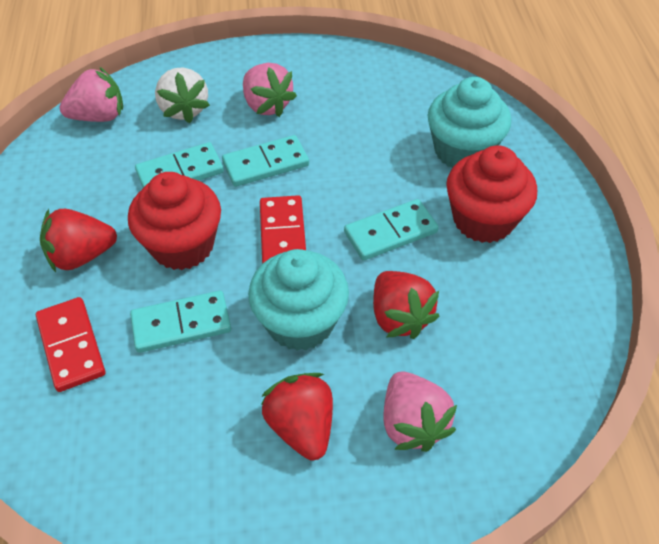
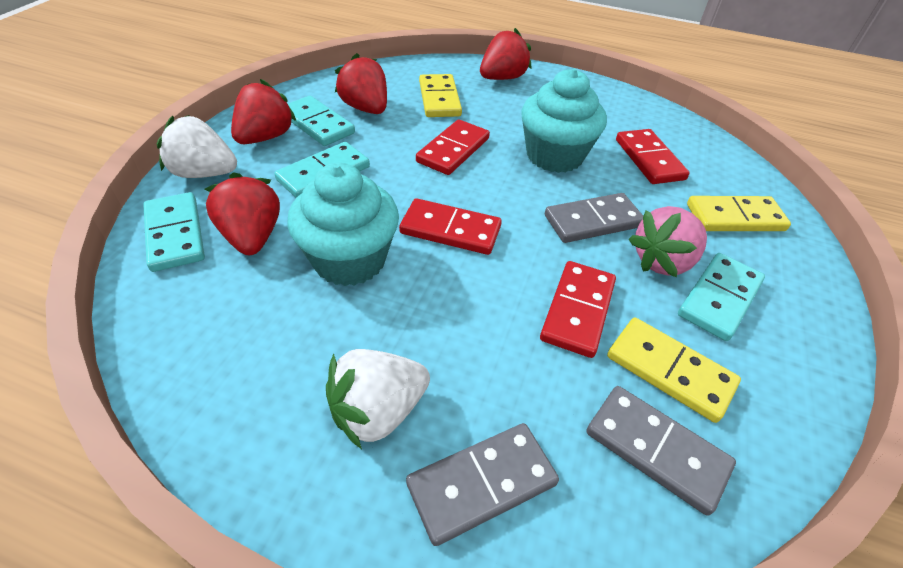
grey domino: 0 -> 3
pink strawberry: 3 -> 1
red cupcake: 2 -> 0
red domino: 2 -> 4
red strawberry: 3 -> 4
white strawberry: 1 -> 2
yellow domino: 0 -> 3

